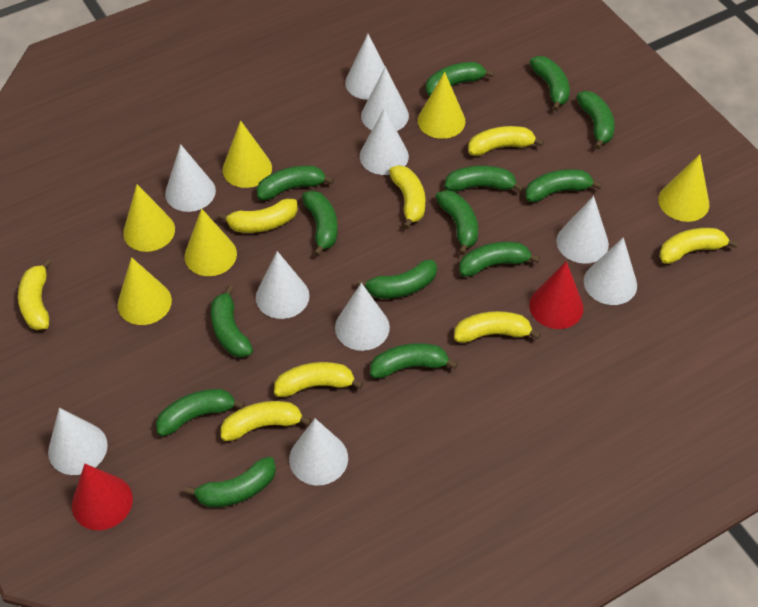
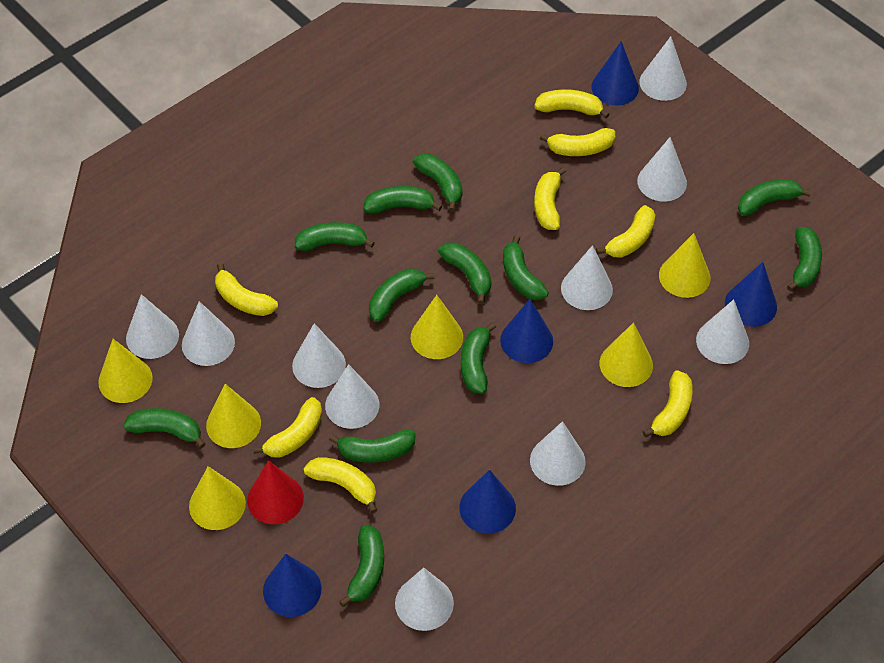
blue cone: 0 -> 5
green banana: 14 -> 12
red cone: 2 -> 1

